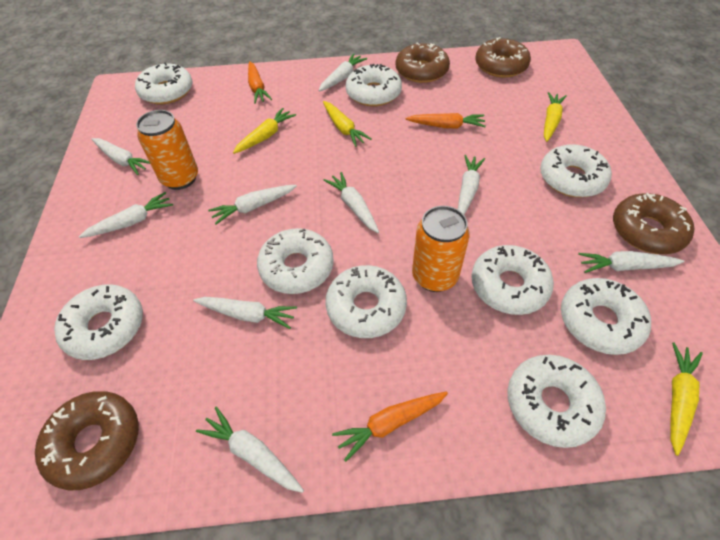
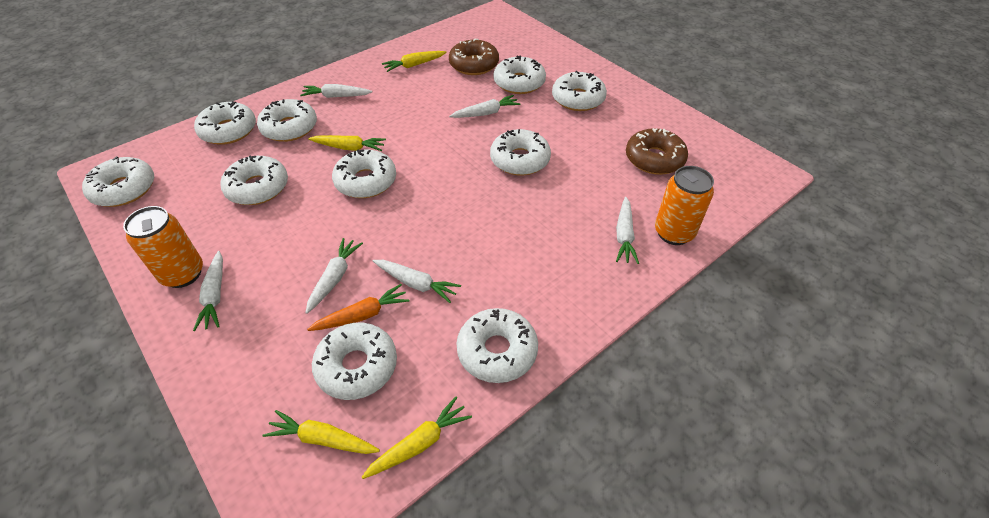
brown donut: 4 -> 2
orange carrot: 3 -> 1
white carrot: 9 -> 6
white donut: 9 -> 10

